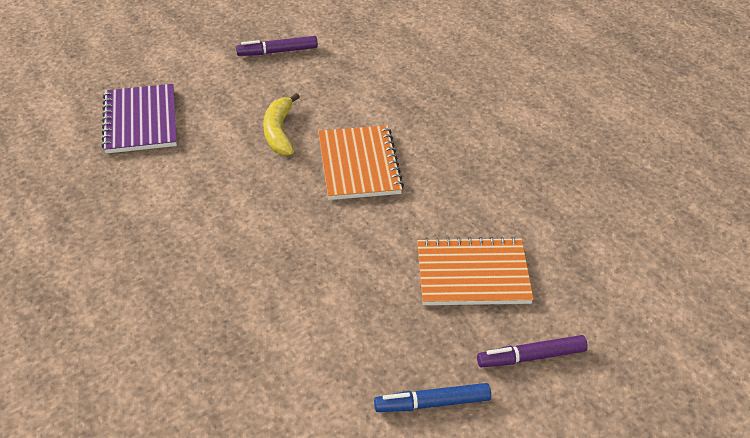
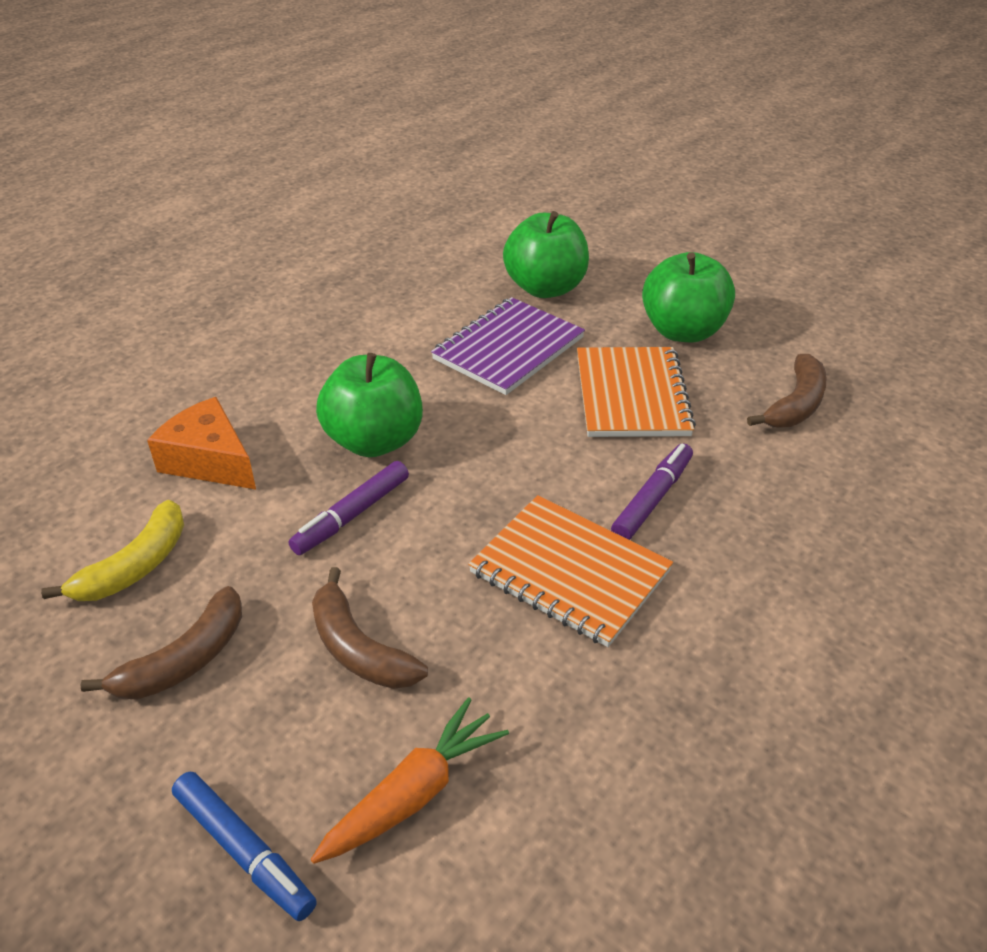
brown banana: 0 -> 3
green apple: 0 -> 3
orange carrot: 0 -> 1
orange cheese: 0 -> 1

